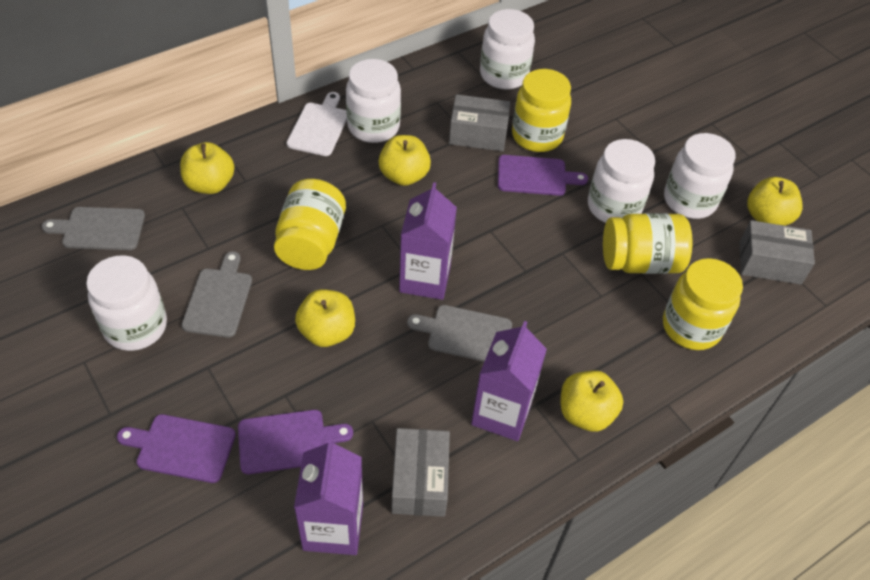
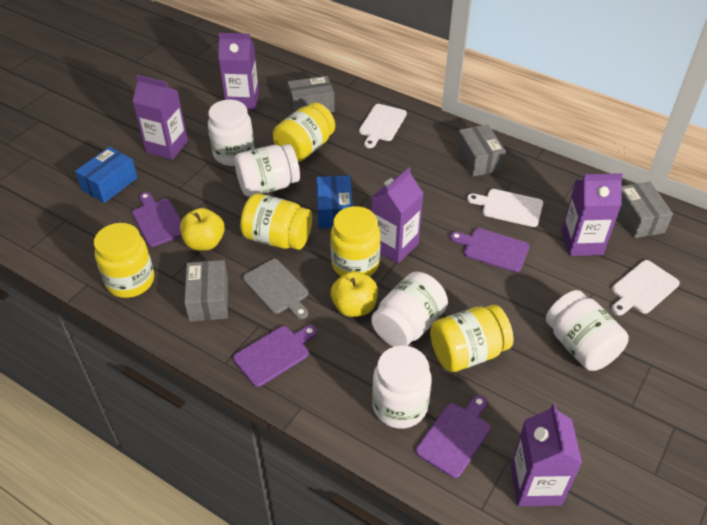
blue box: 0 -> 2
grey box: 3 -> 4
grey cutting board: 3 -> 1
purple carton: 3 -> 5
purple cutting board: 3 -> 4
white cutting board: 1 -> 3
yellow apple: 5 -> 2
yellow jar: 4 -> 5

